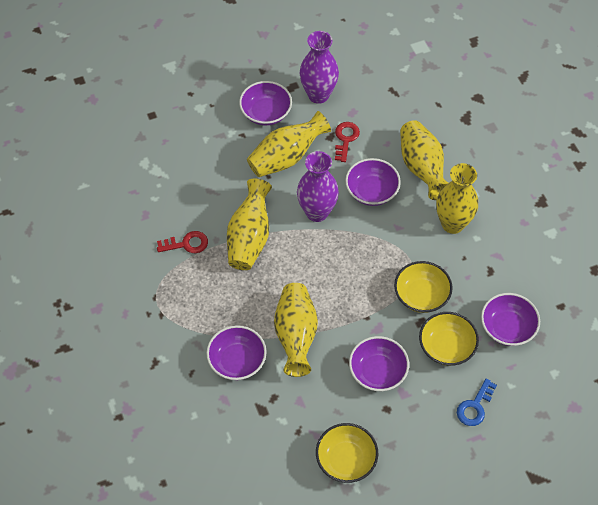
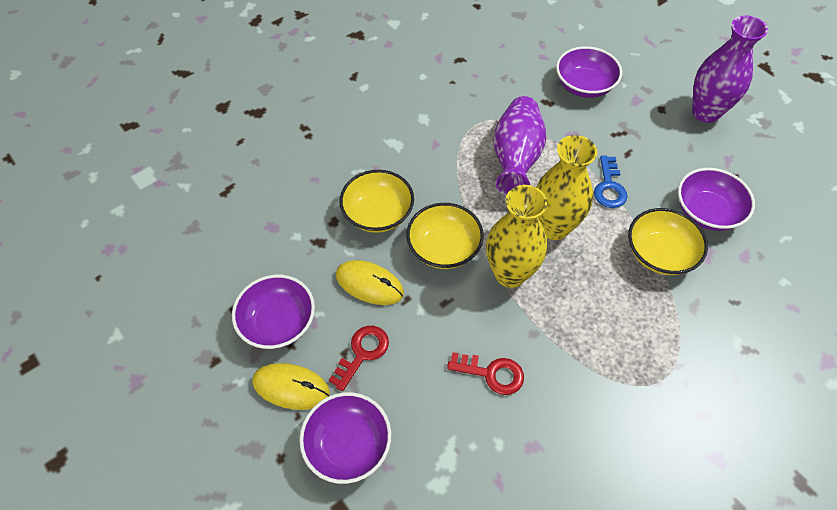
purple bowl: 5 -> 4
yellow mouse: 0 -> 2
yellow vase: 5 -> 2

